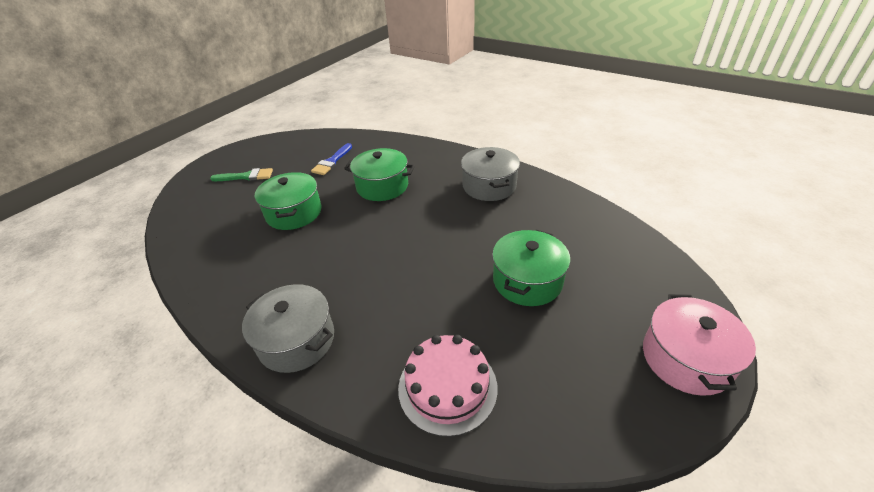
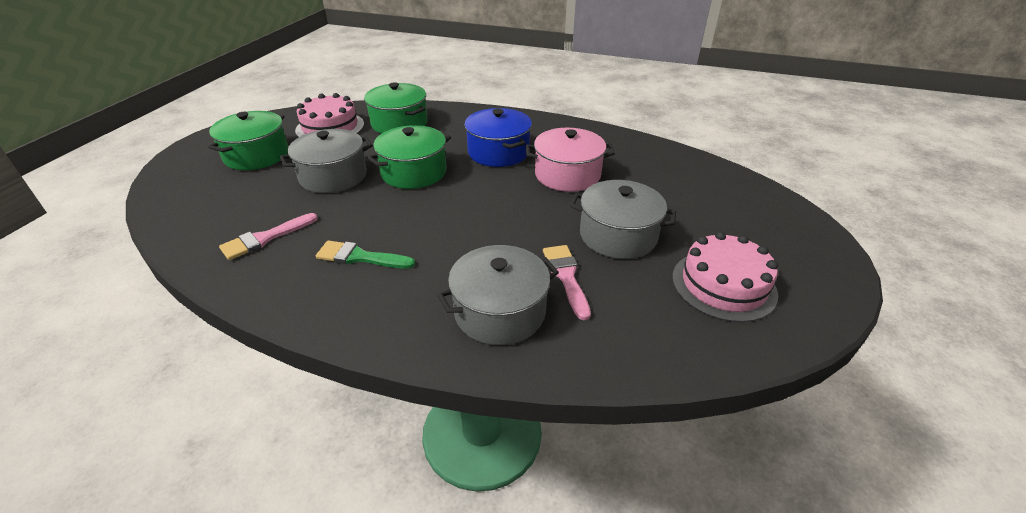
blue brush: 1 -> 0
blue pot: 0 -> 1
grey pot: 2 -> 3
pink brush: 0 -> 2
pink cake: 1 -> 2

